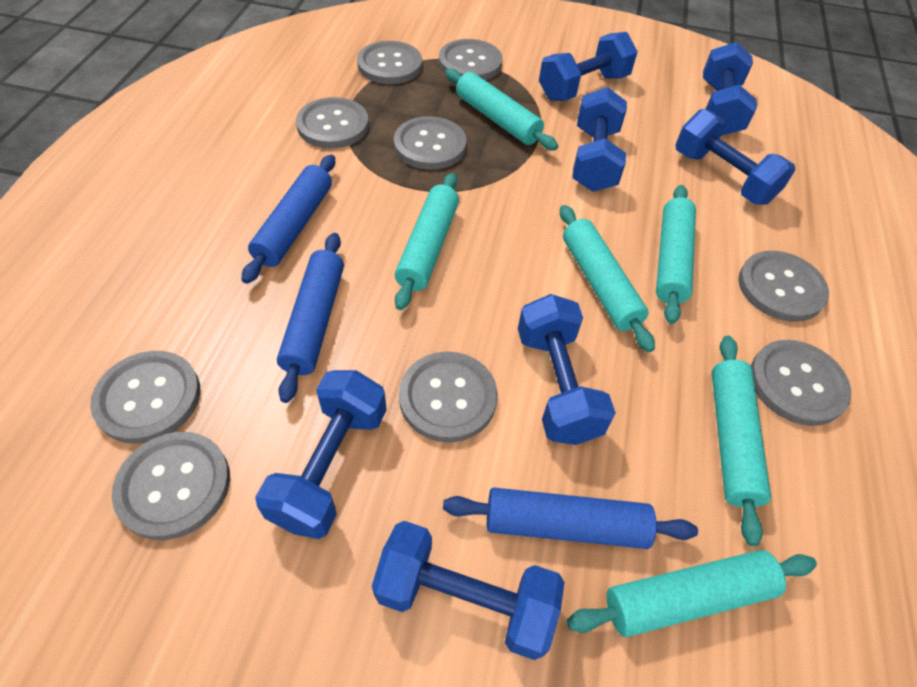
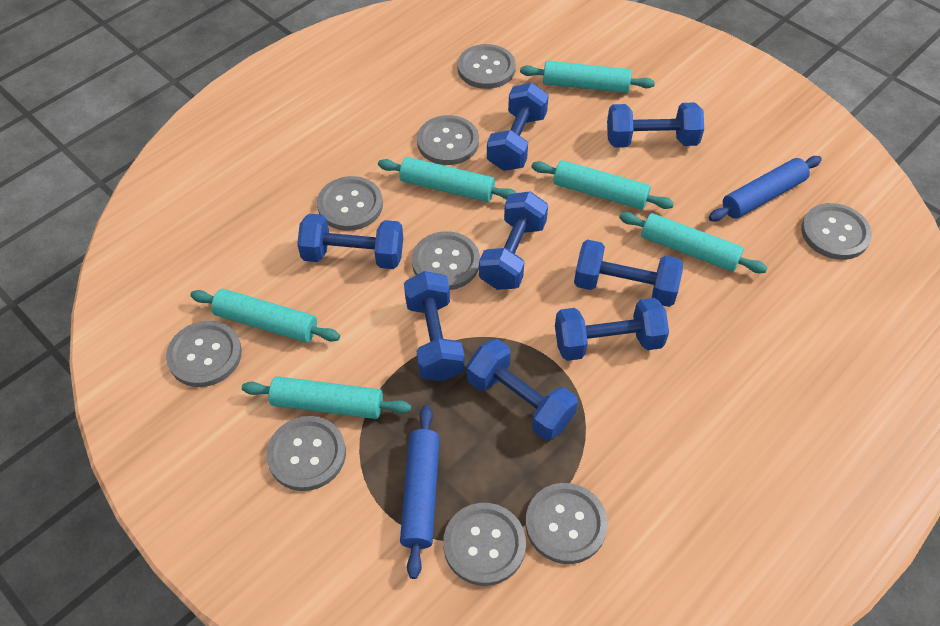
blue dumbbell: 7 -> 8
blue rolling pin: 3 -> 2

